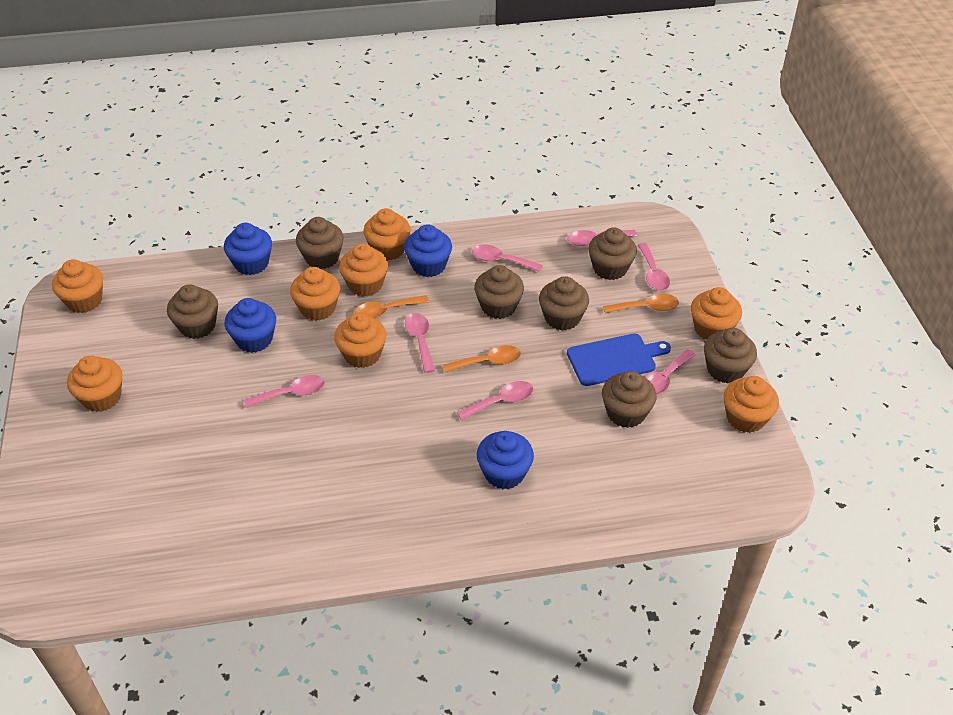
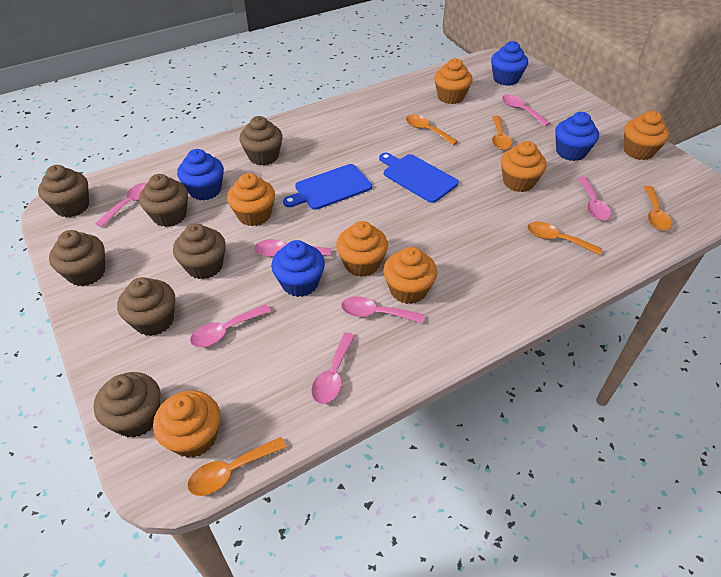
blue cutting board: 1 -> 2
orange cupcake: 8 -> 7
orange spoon: 3 -> 5

